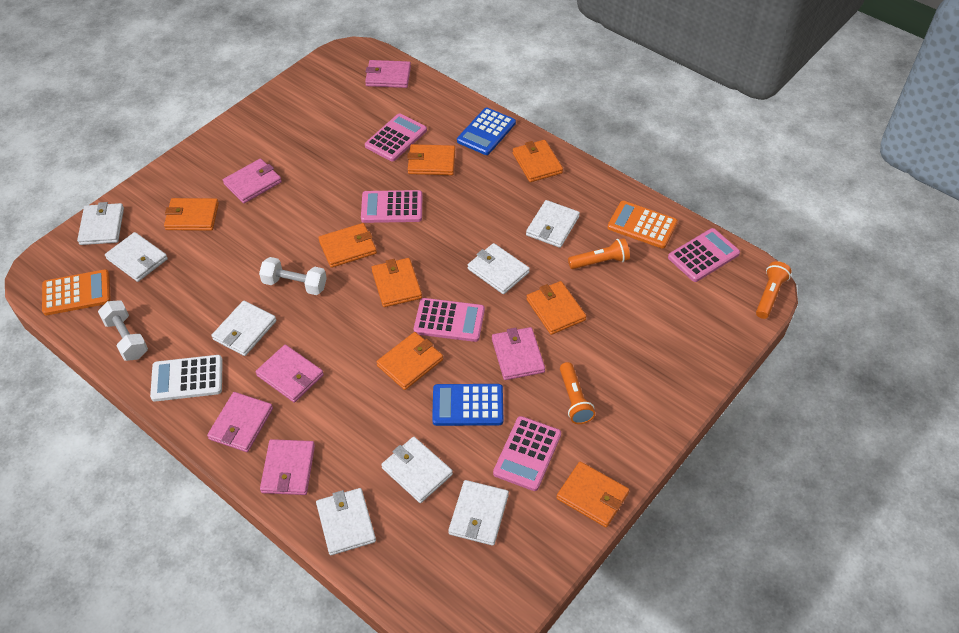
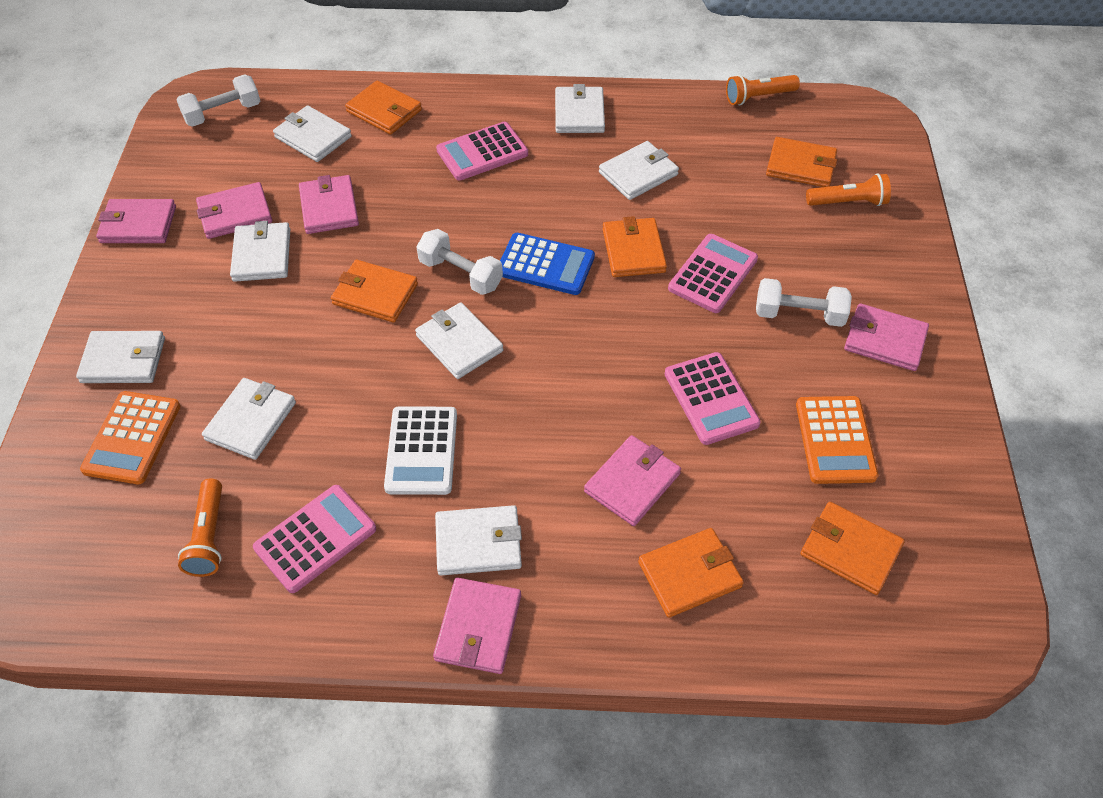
blue calculator: 2 -> 1
orange wallet: 8 -> 6
pink calculator: 5 -> 4
white dumbbell: 2 -> 3

